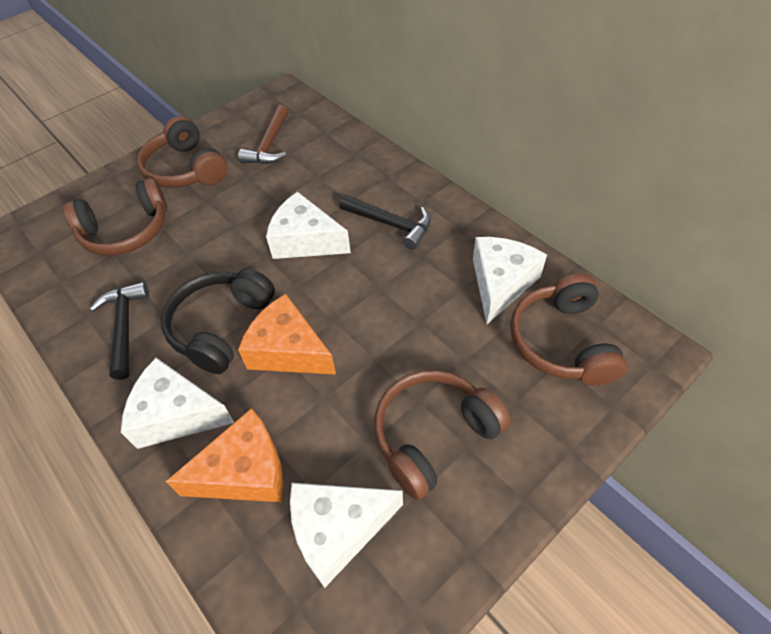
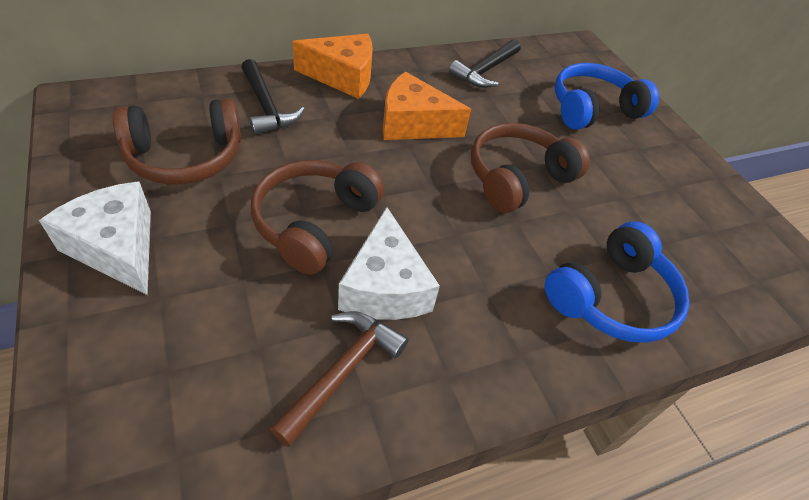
black headphones: 1 -> 0
blue headphones: 0 -> 2
brown headphones: 4 -> 3
white cheese: 4 -> 2

